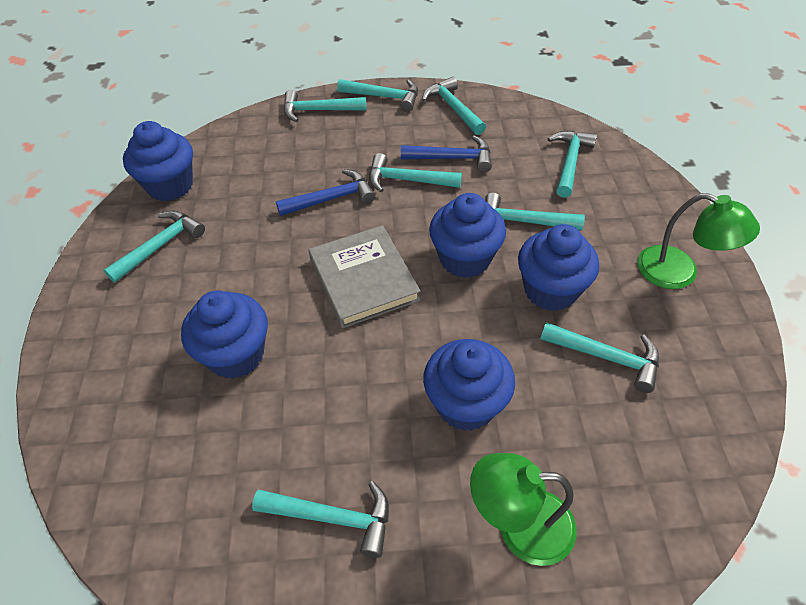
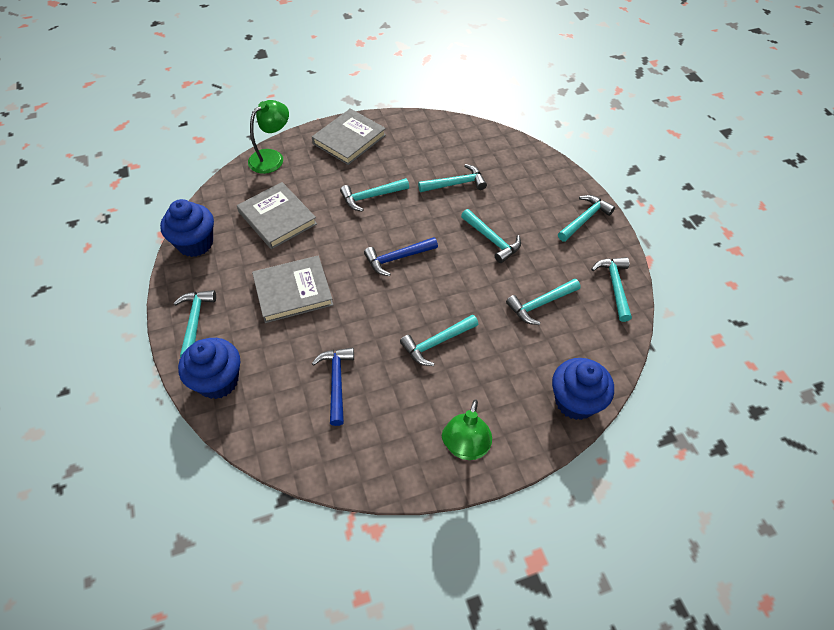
blue cupcake: 5 -> 3
grey book: 1 -> 3
turquoise hammer: 9 -> 8

